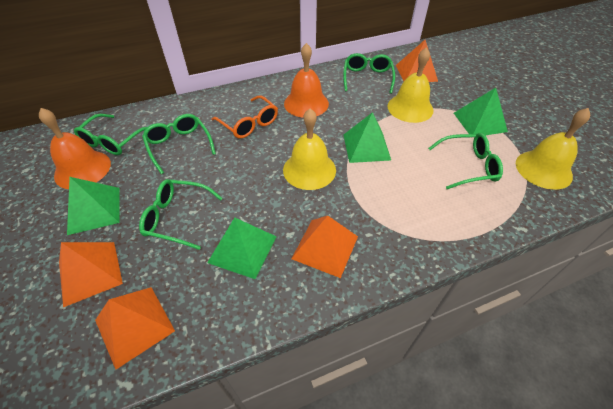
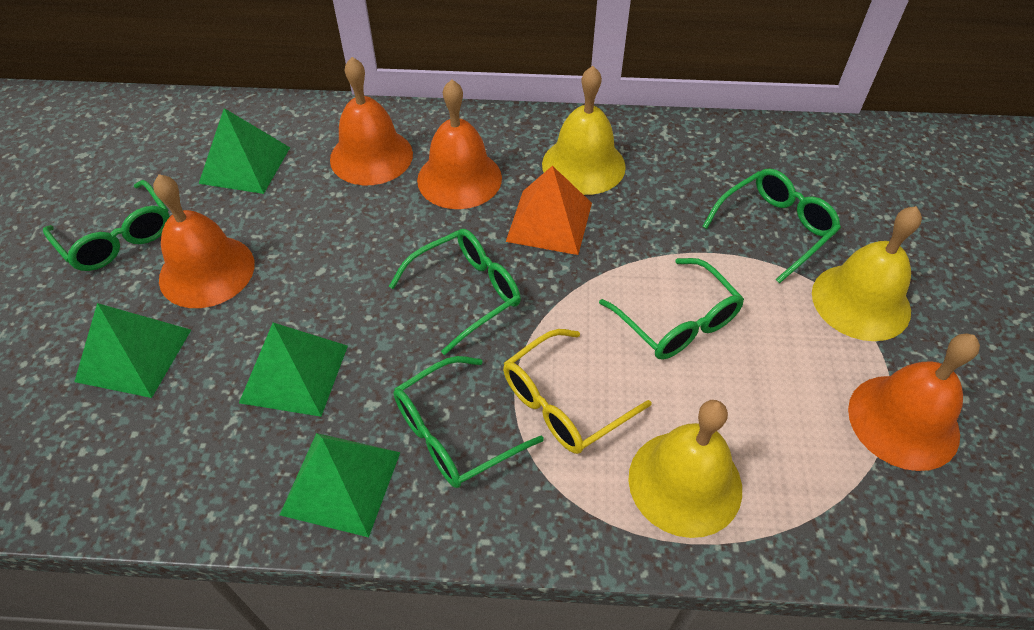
orange bell: 2 -> 4
orange glasses: 1 -> 0
orange pyramid: 4 -> 1
yellow glasses: 0 -> 1

